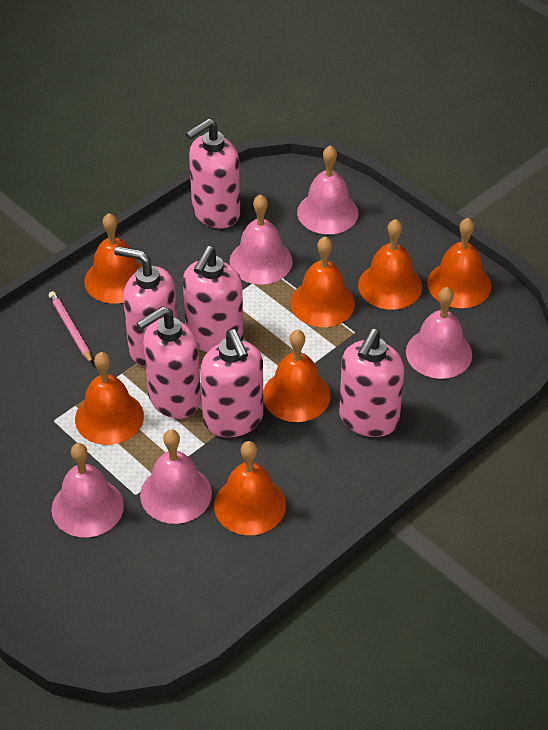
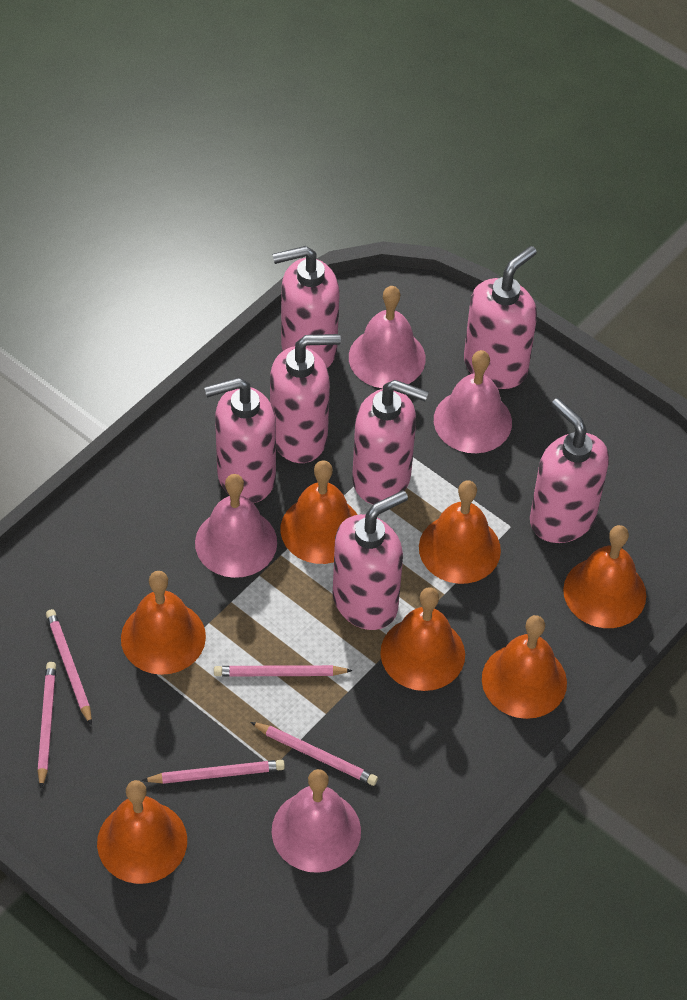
pink bell: 5 -> 4
pink pencil: 1 -> 5
pink soap dispenser: 6 -> 7

